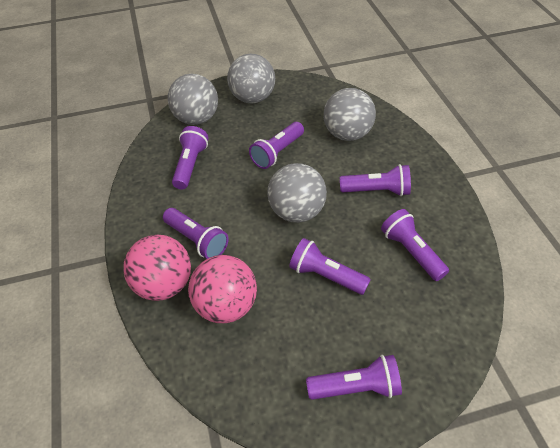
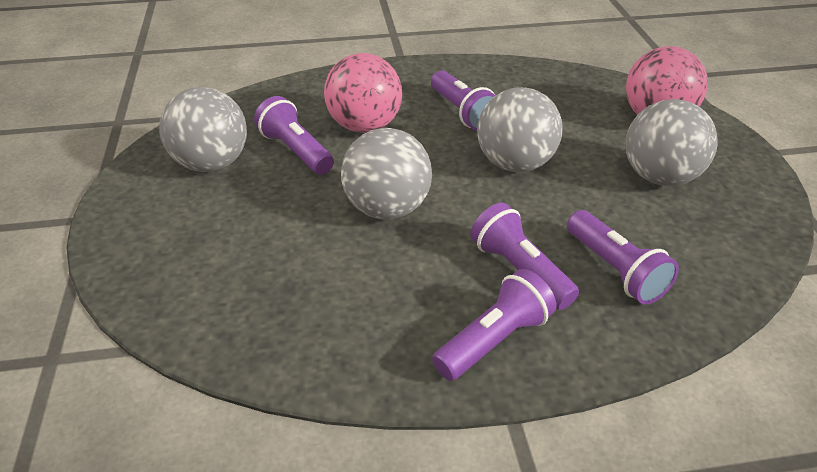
purple flashlight: 7 -> 5

